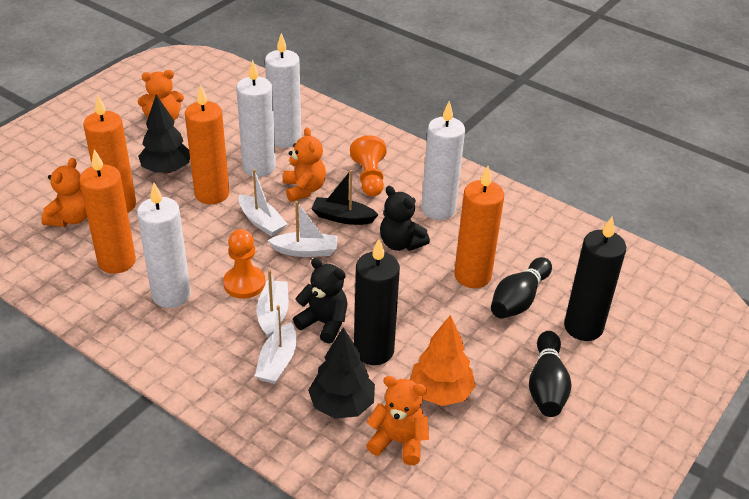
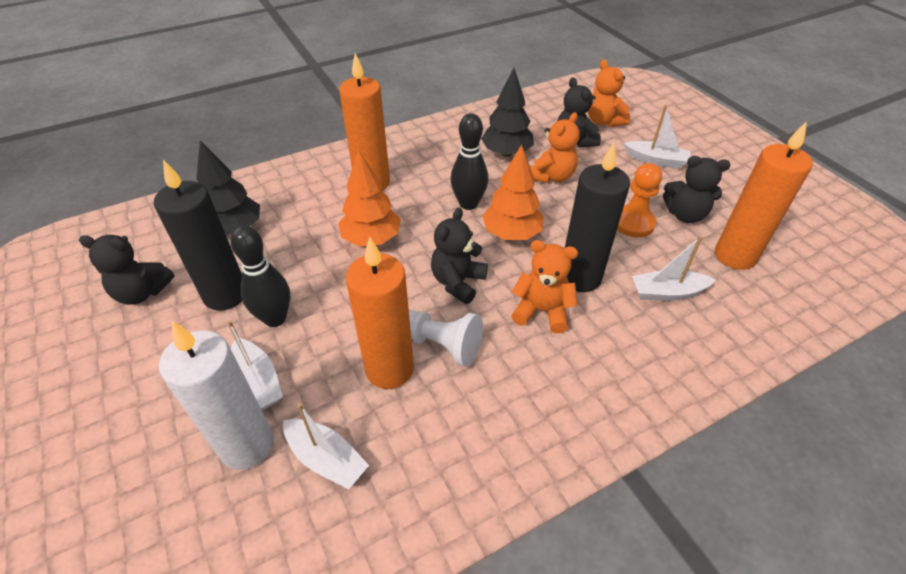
black boat: 1 -> 0
black teddy bear: 2 -> 4
orange candle: 4 -> 3
orange pawn: 2 -> 1
orange teddy bear: 4 -> 3
orange tree: 1 -> 2
white candle: 4 -> 1
white pawn: 0 -> 1

